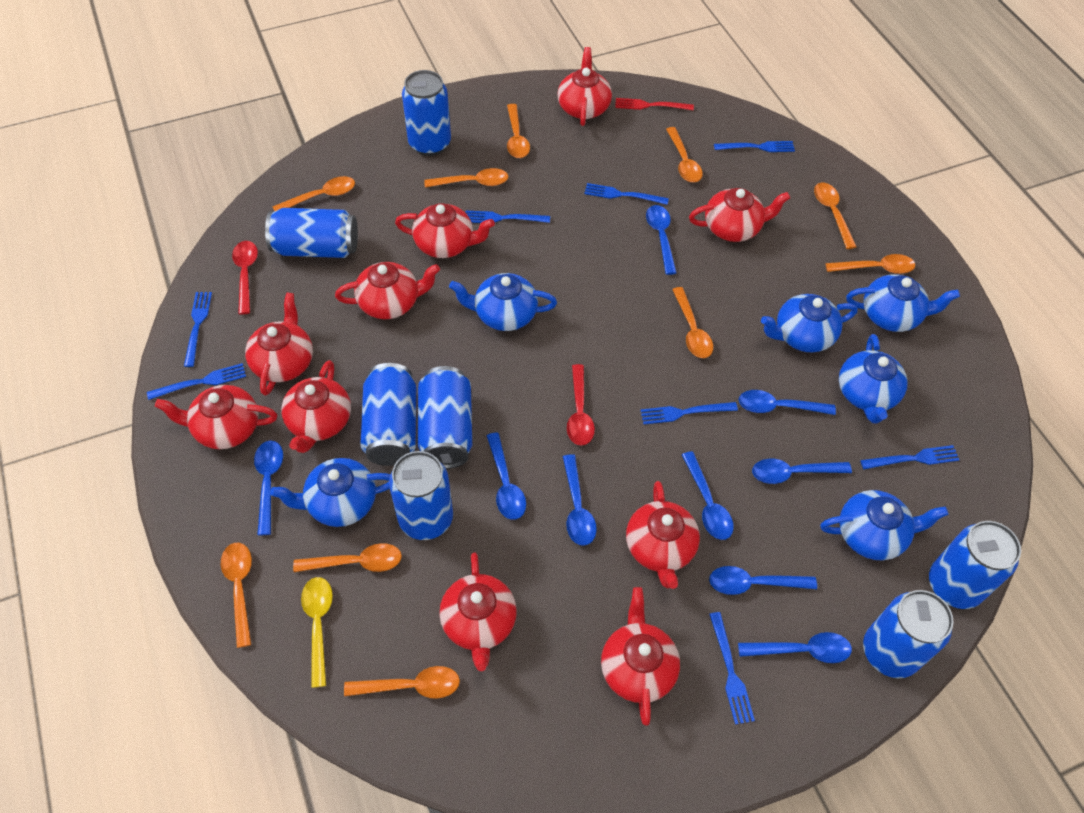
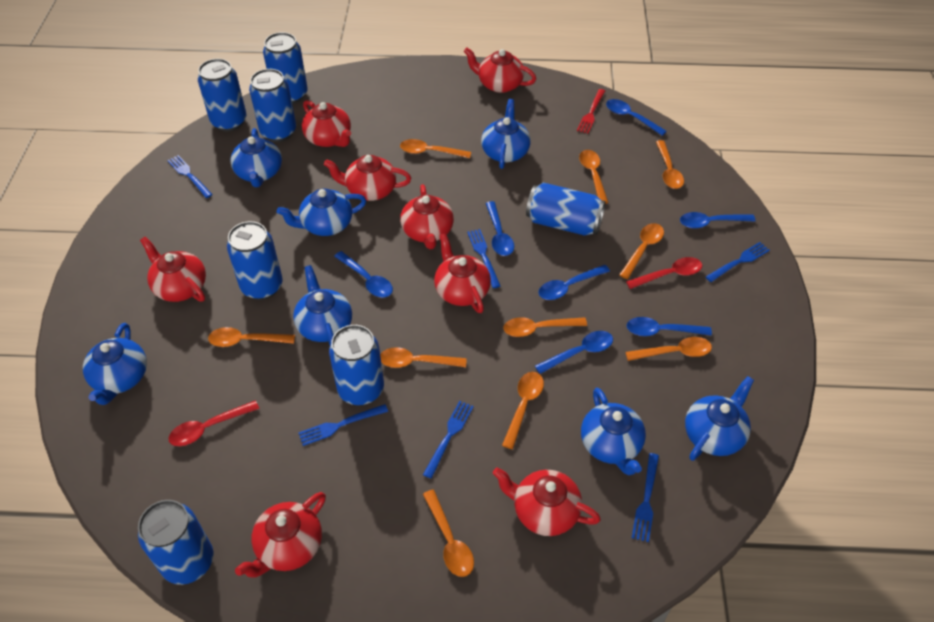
blue fork: 8 -> 6
blue spoon: 9 -> 7
blue teapot: 6 -> 7
red teapot: 10 -> 8
yellow spoon: 1 -> 0

